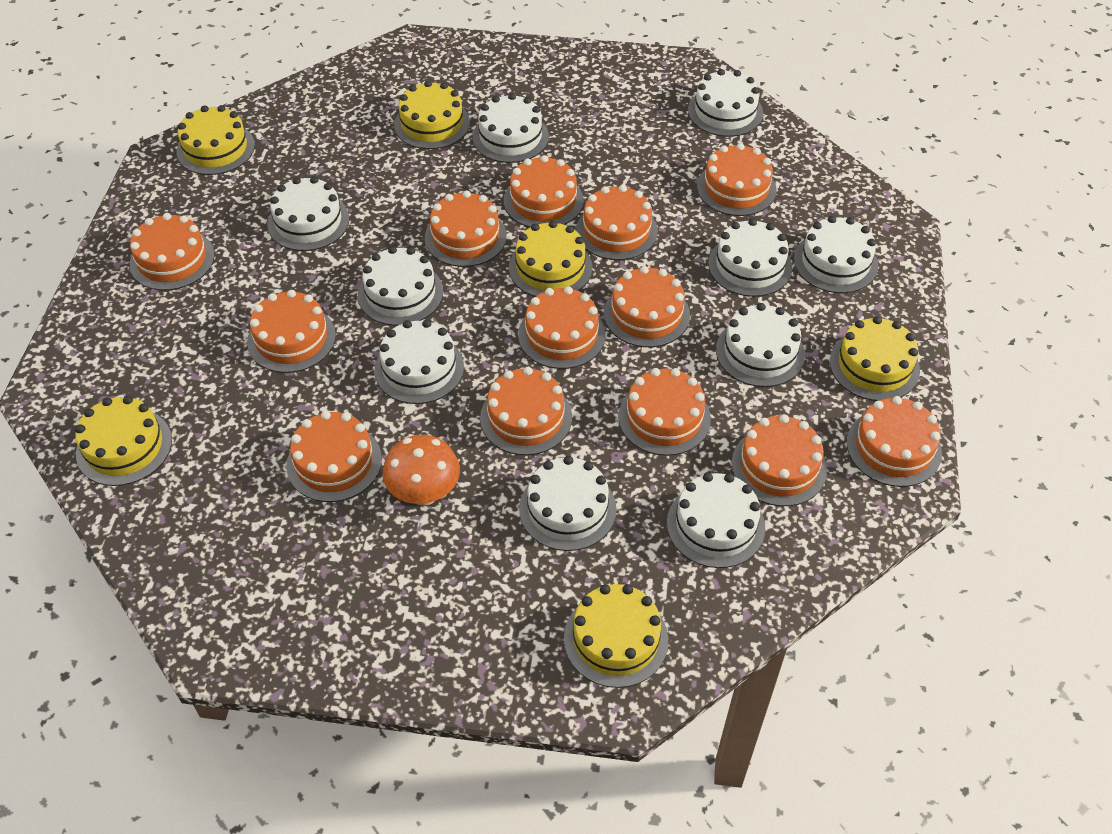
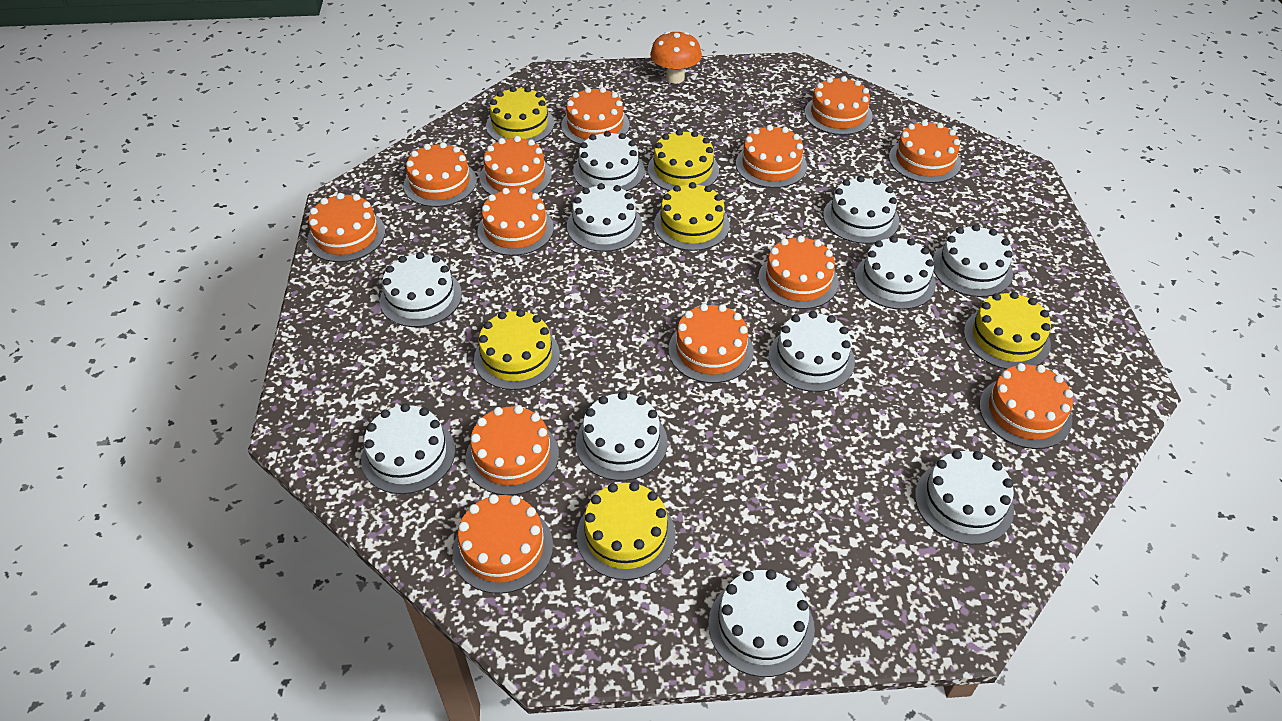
white cake: 10 -> 11

